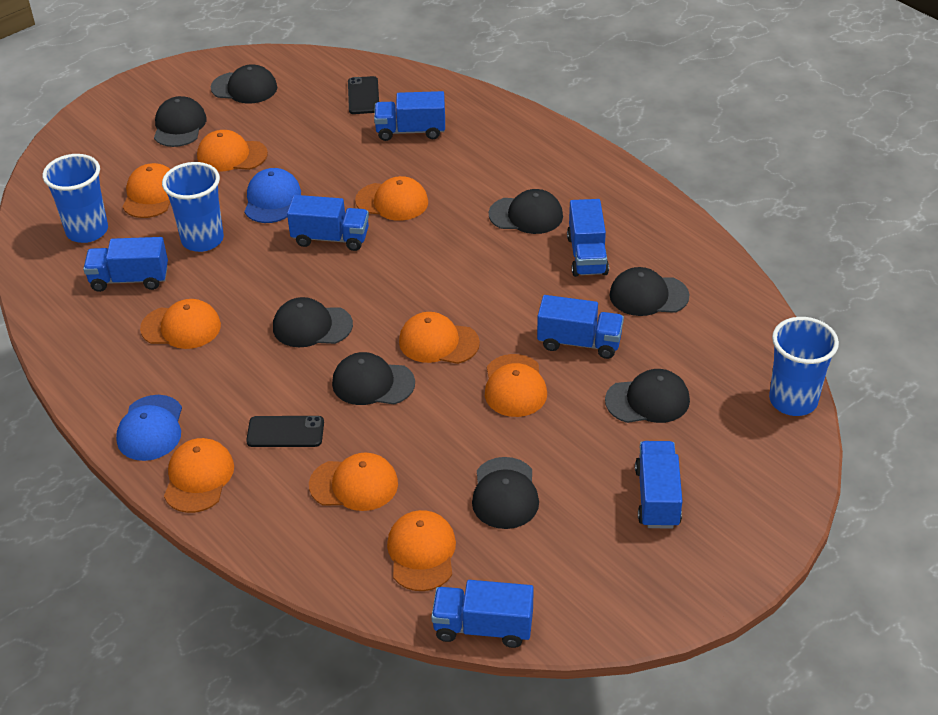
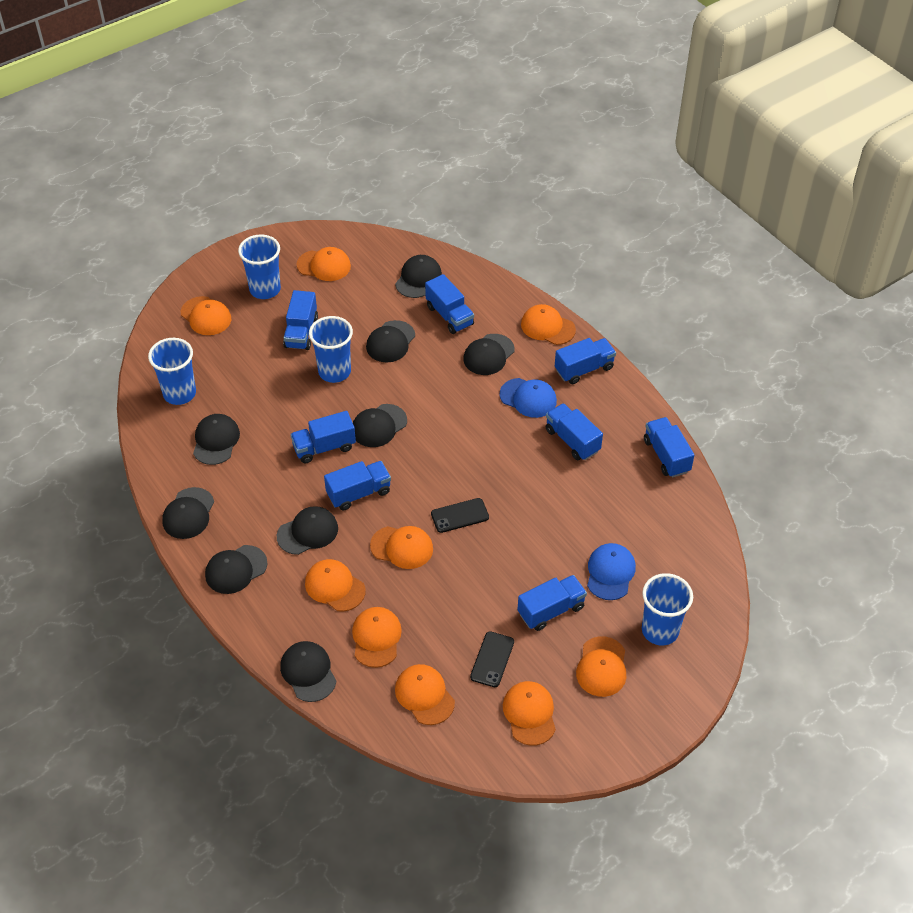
black cap: 8 -> 9
blue cup: 3 -> 4
blue truck: 7 -> 8

